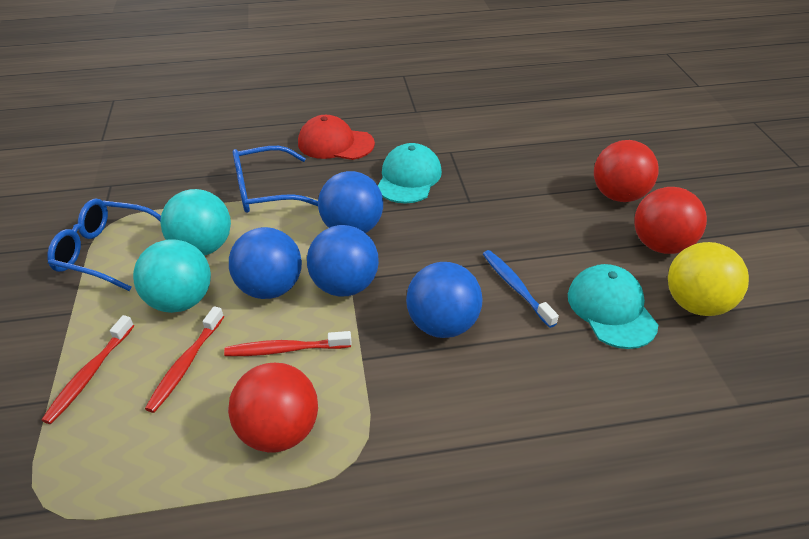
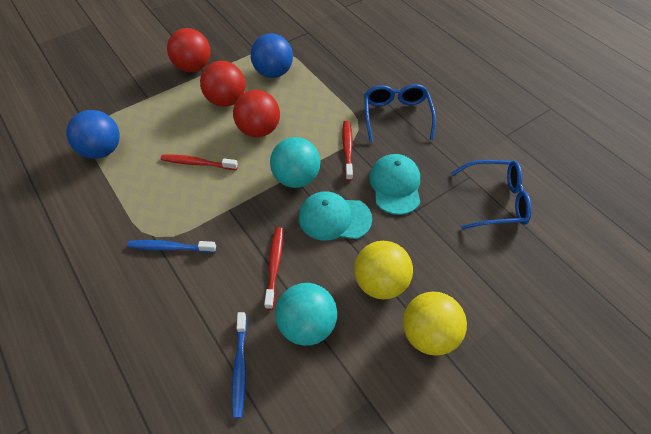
blue ball: 4 -> 2
blue toothbrush: 1 -> 2
red cap: 1 -> 0
yellow ball: 1 -> 2

